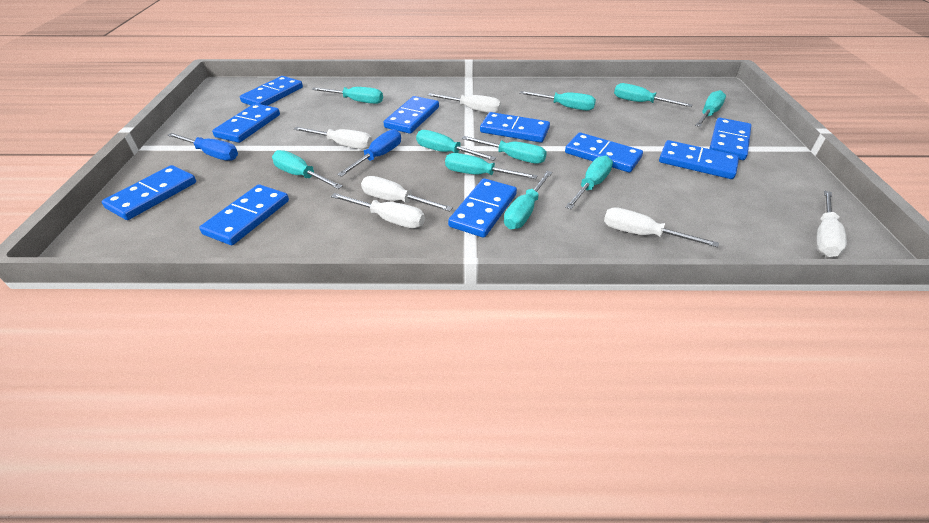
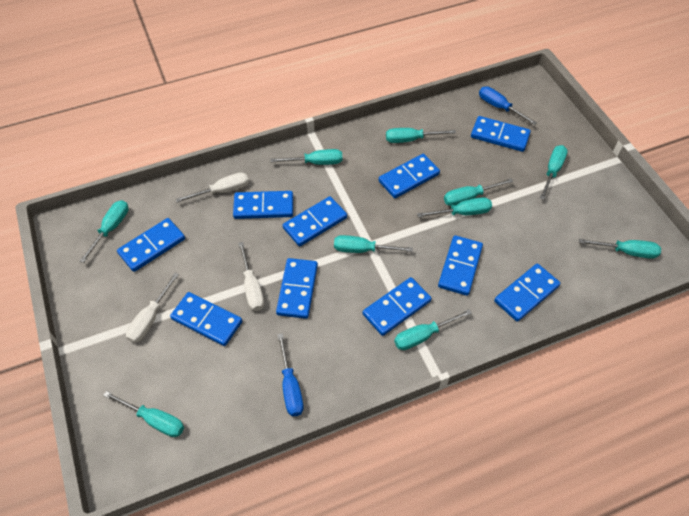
white screwdriver: 6 -> 3

